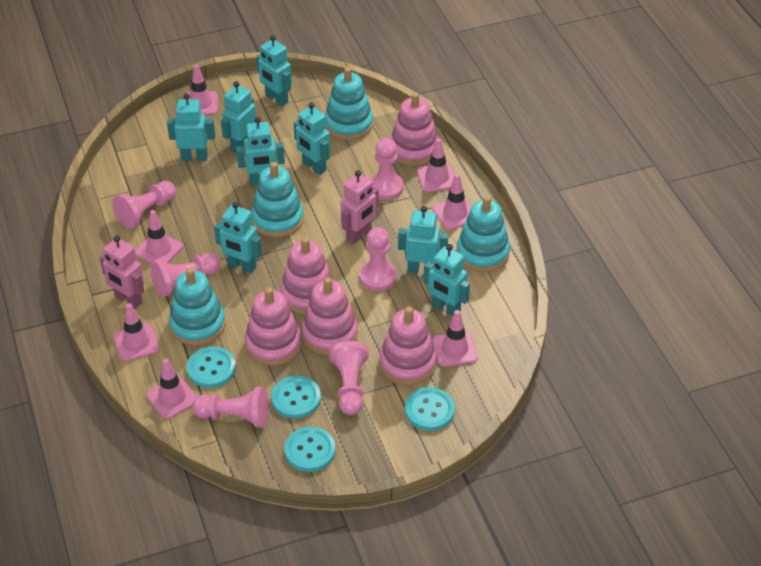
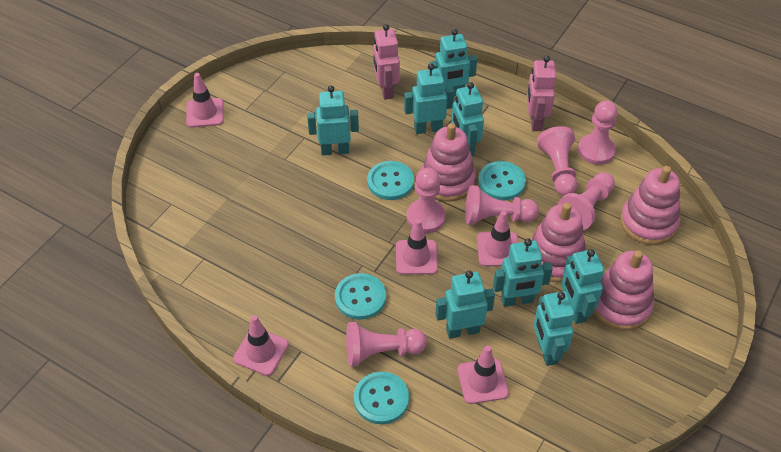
pink stacking toy: 5 -> 4
pink traffic cone: 7 -> 5
turquoise stacking toy: 4 -> 0

